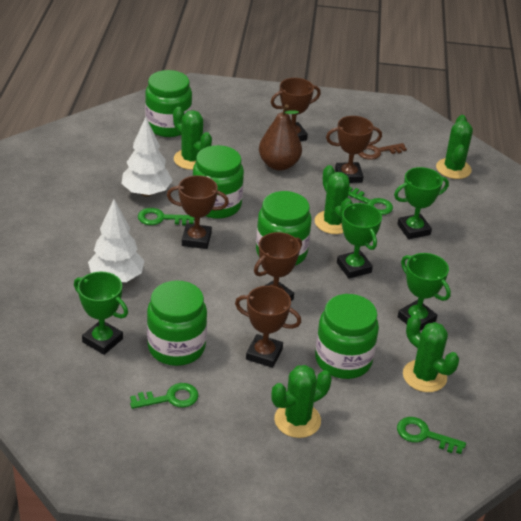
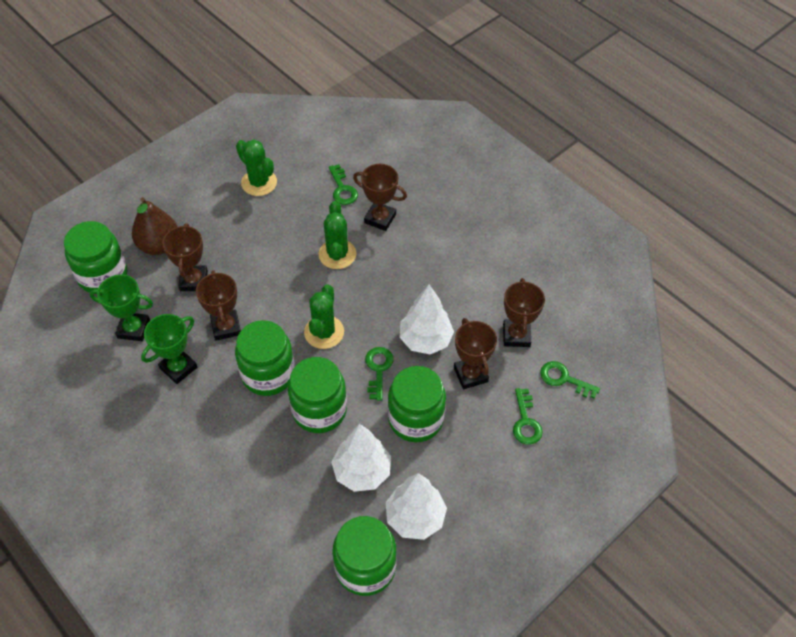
brown key: 1 -> 0
green cactus: 5 -> 3
green trophy: 4 -> 2
white tree: 2 -> 3

